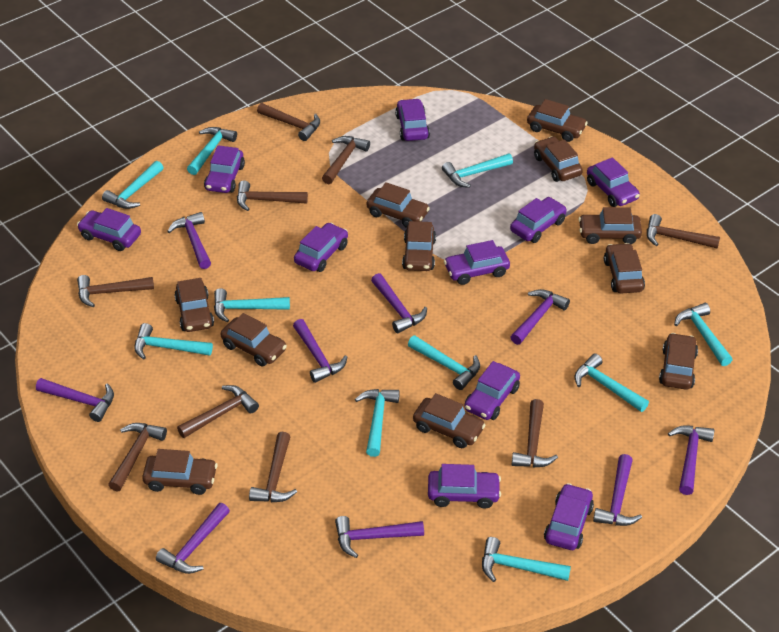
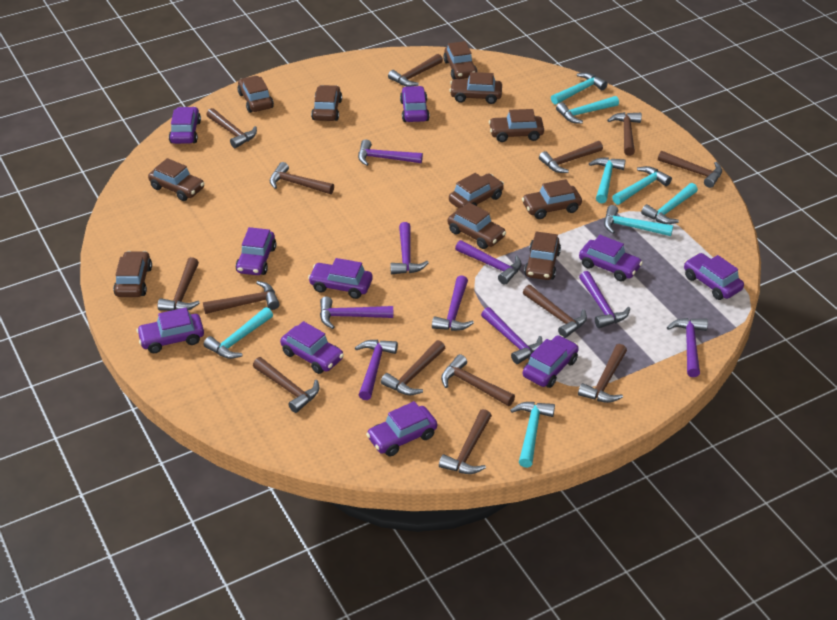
brown hammer: 9 -> 14
turquoise hammer: 10 -> 8

